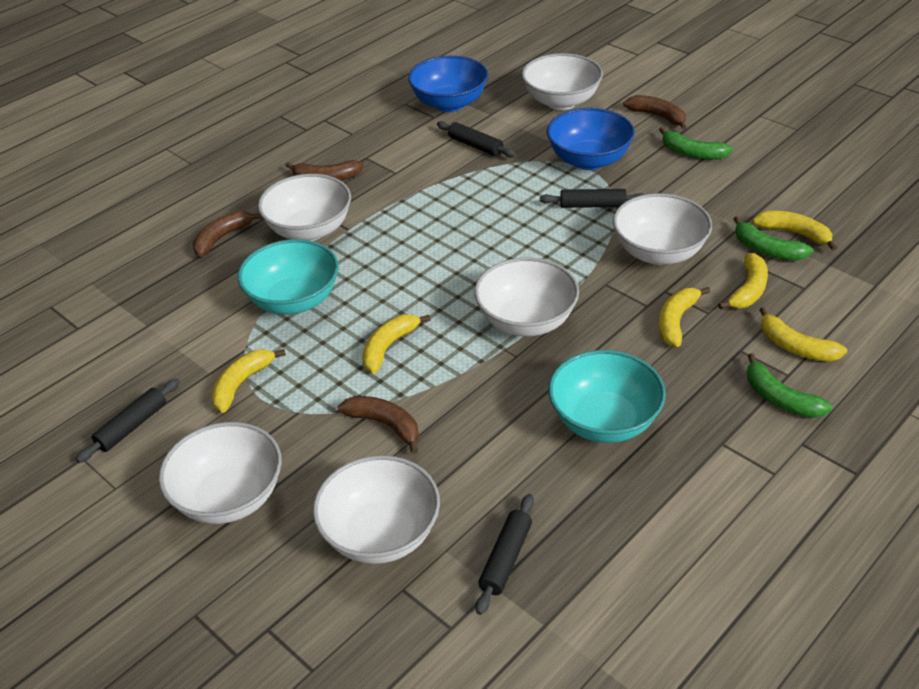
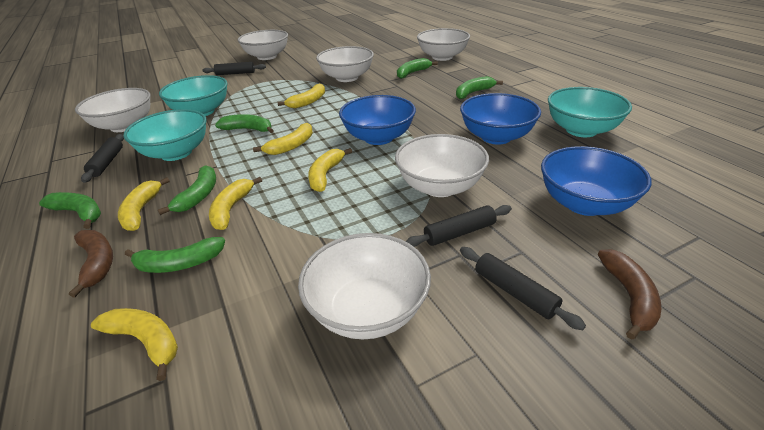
blue bowl: 2 -> 3
brown banana: 4 -> 2
green banana: 3 -> 6
turquoise bowl: 2 -> 3

